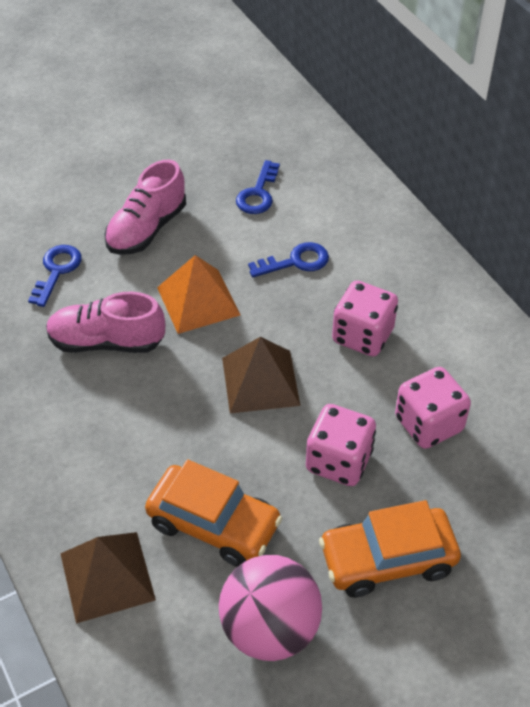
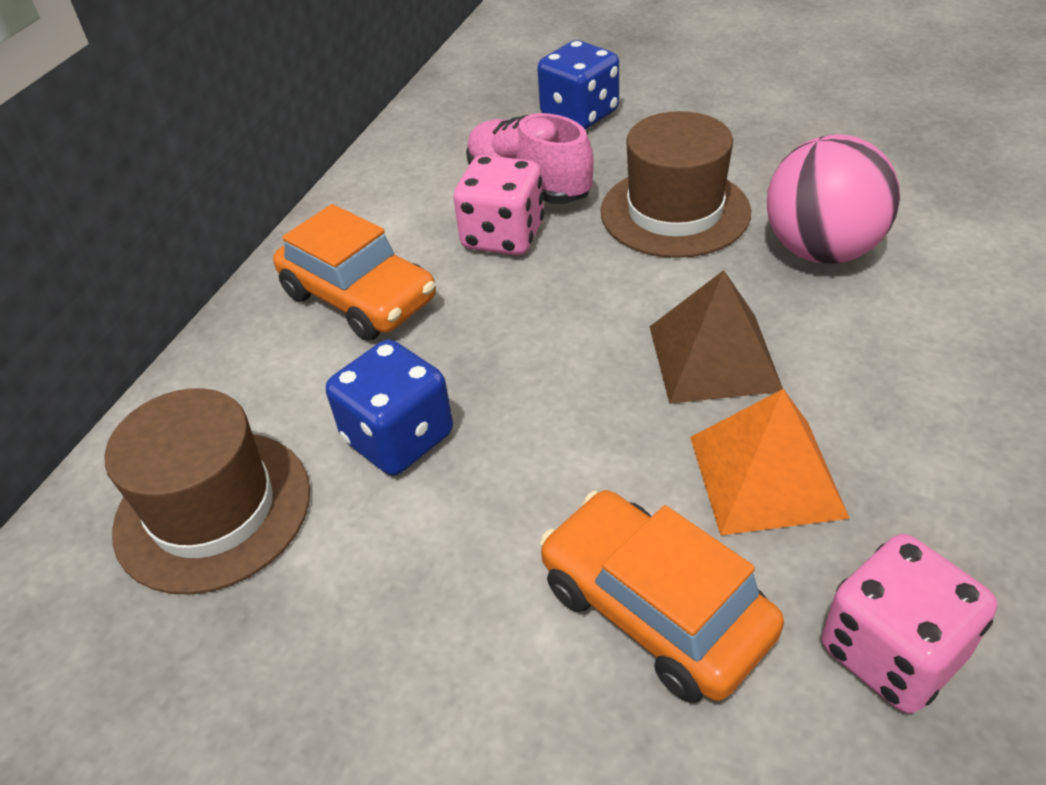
blue dice: 0 -> 2
blue key: 3 -> 0
brown hat: 0 -> 2
brown pyramid: 2 -> 1
pink dice: 3 -> 2
pink shoe: 2 -> 1

